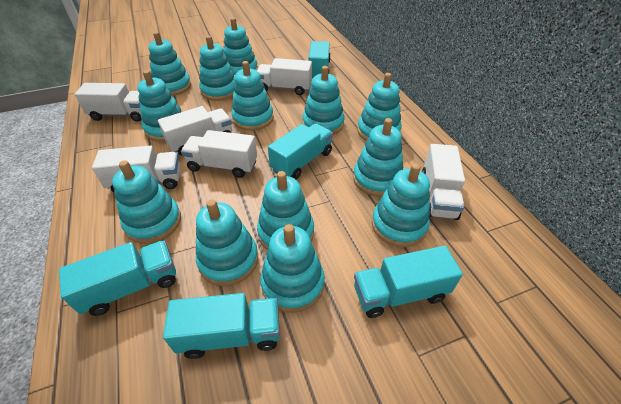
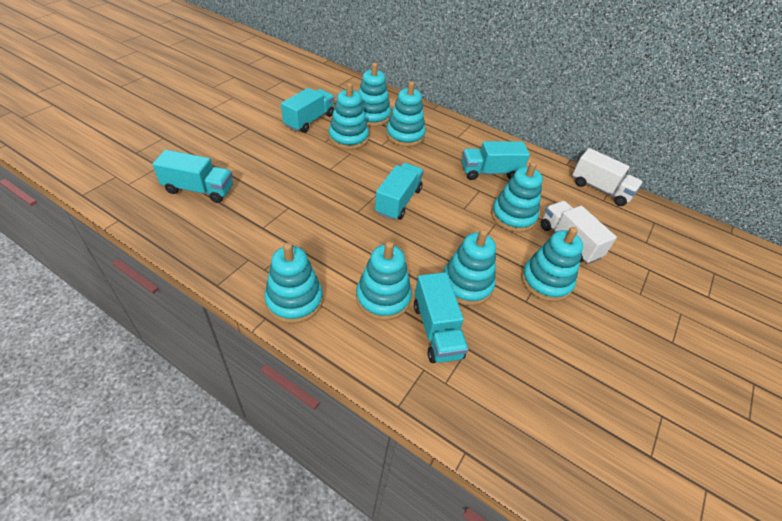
turquoise stacking toy: 13 -> 8
white truck: 6 -> 2

